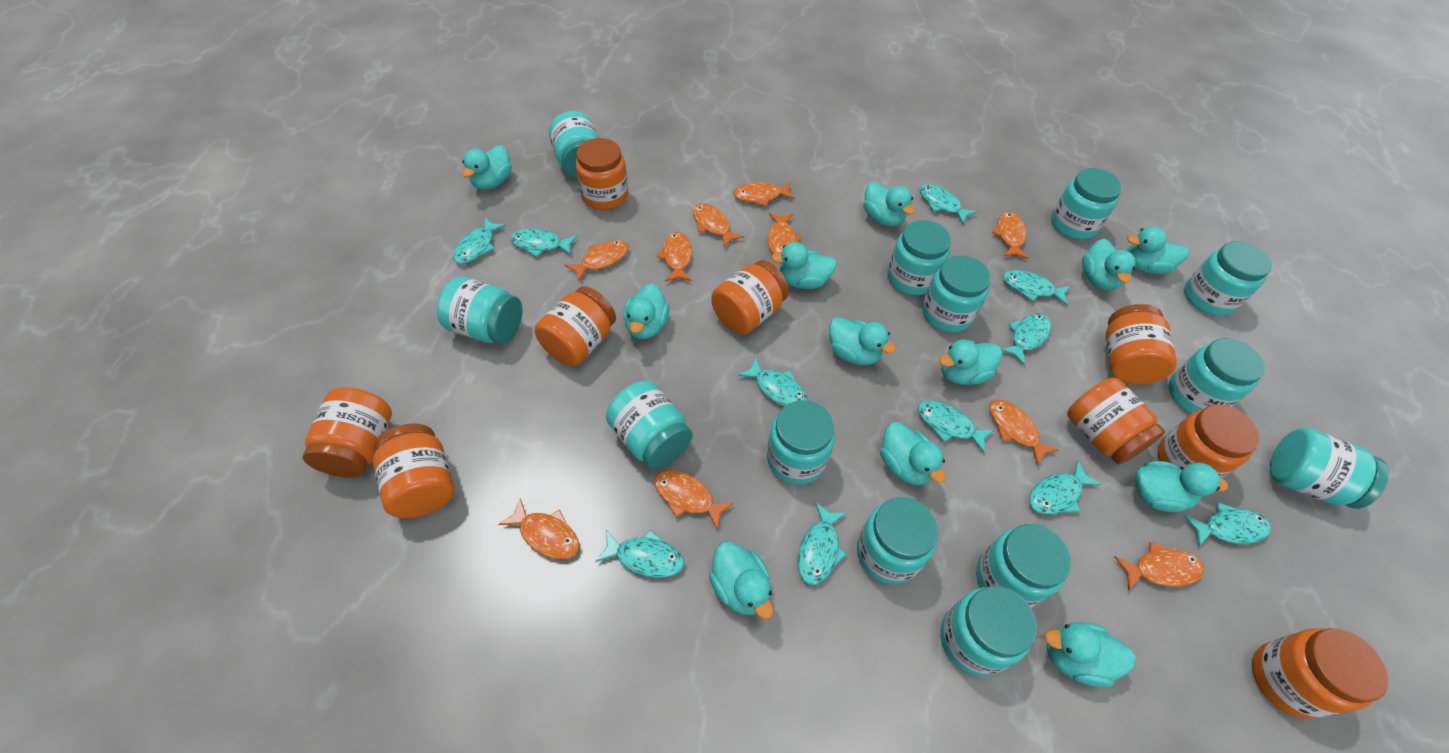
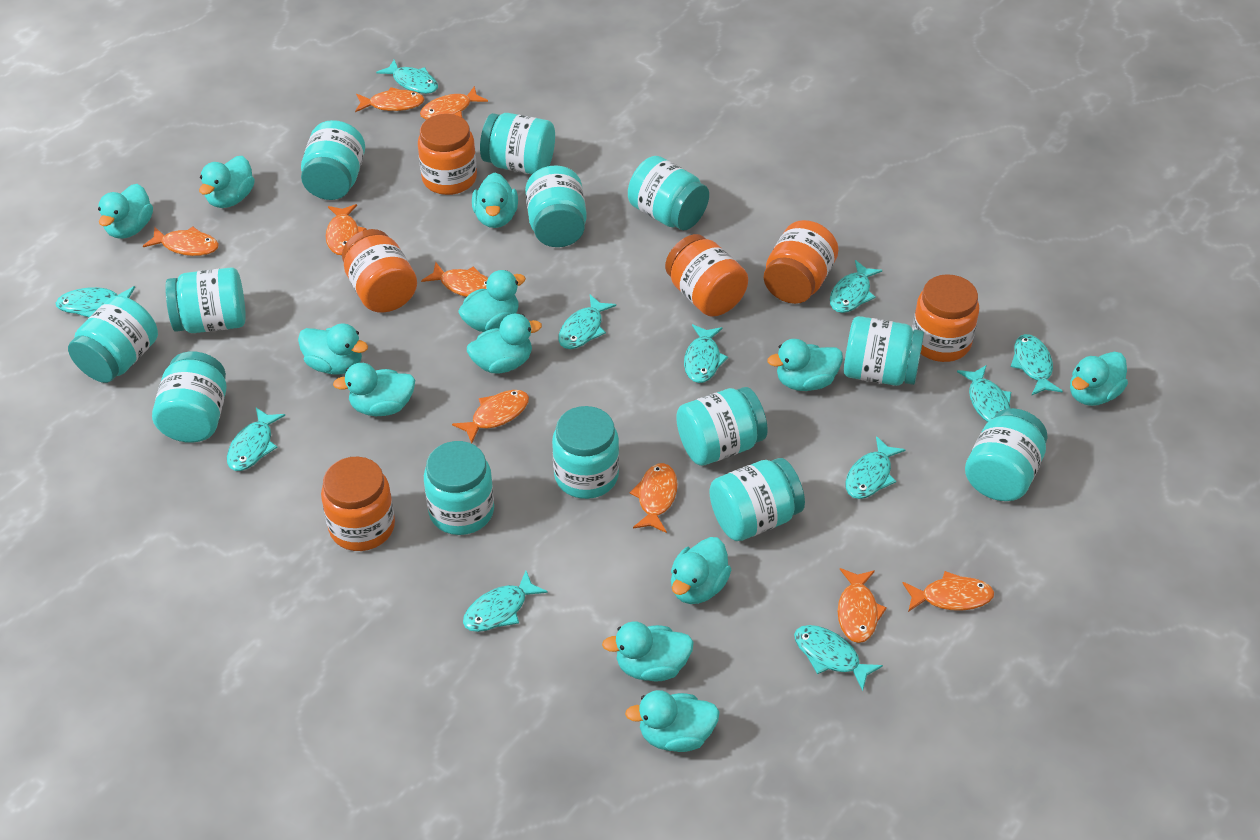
orange fish: 10 -> 9
orange jar: 9 -> 6

